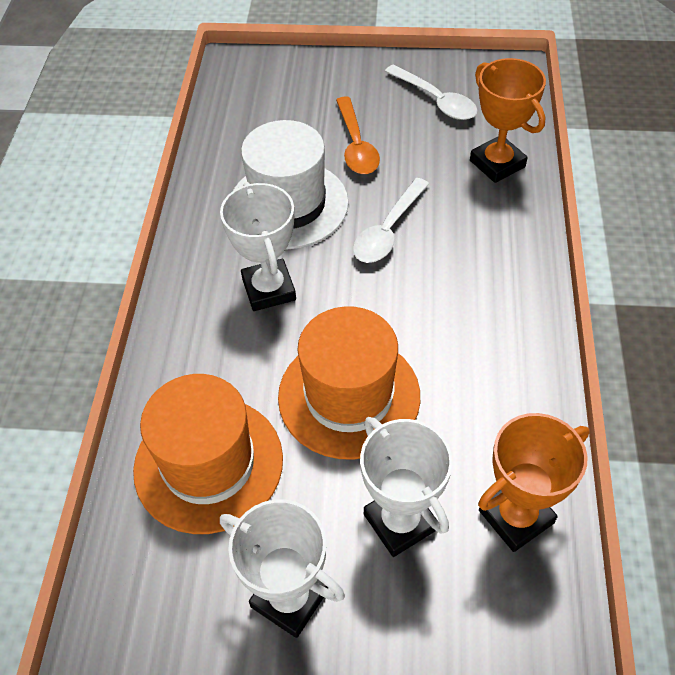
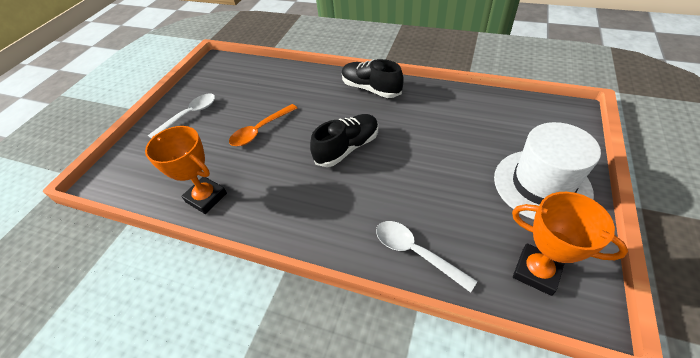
black shoe: 0 -> 2
orange hat: 2 -> 0
white trophy: 3 -> 0

